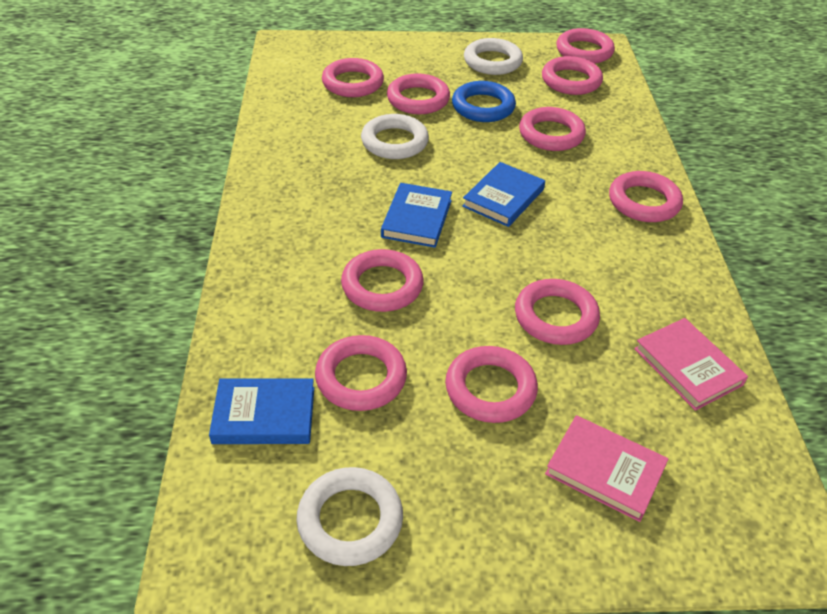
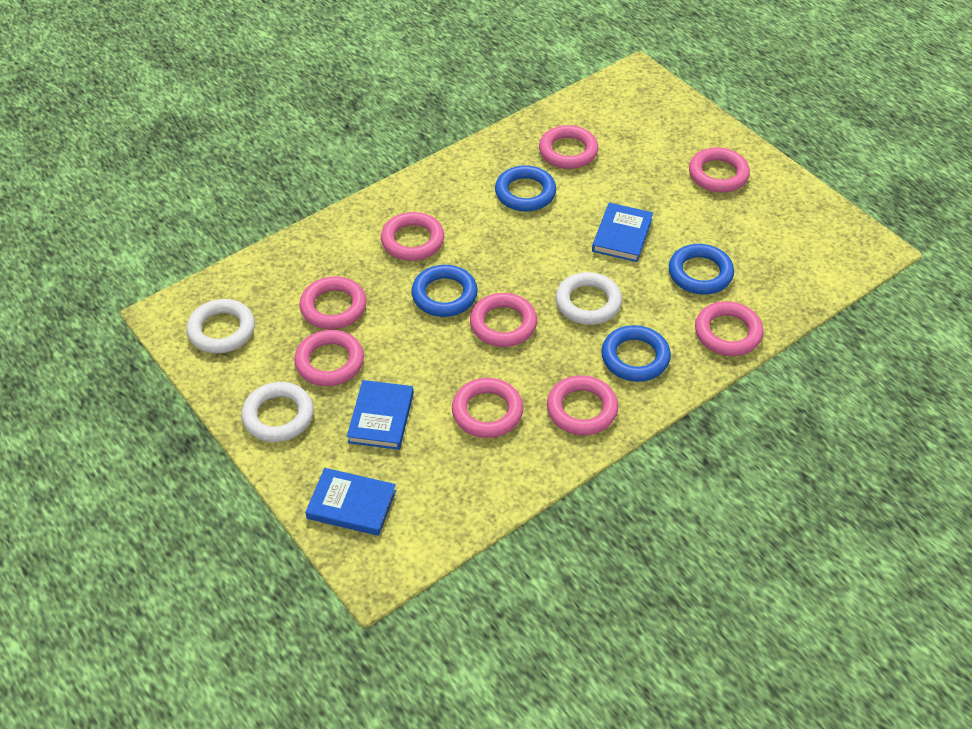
blue ring: 1 -> 4
pink book: 2 -> 0
pink ring: 10 -> 9

